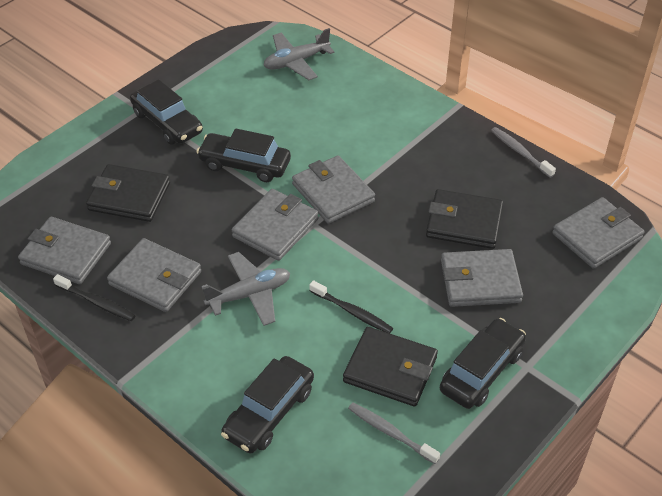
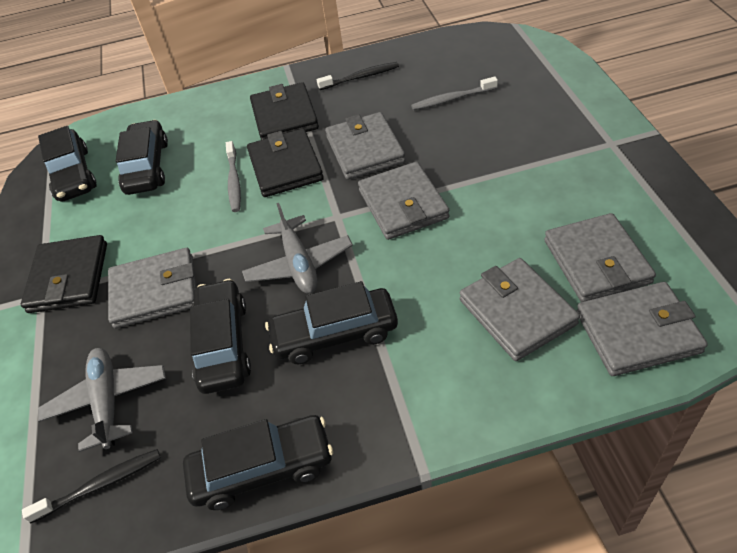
black car: 4 -> 5

